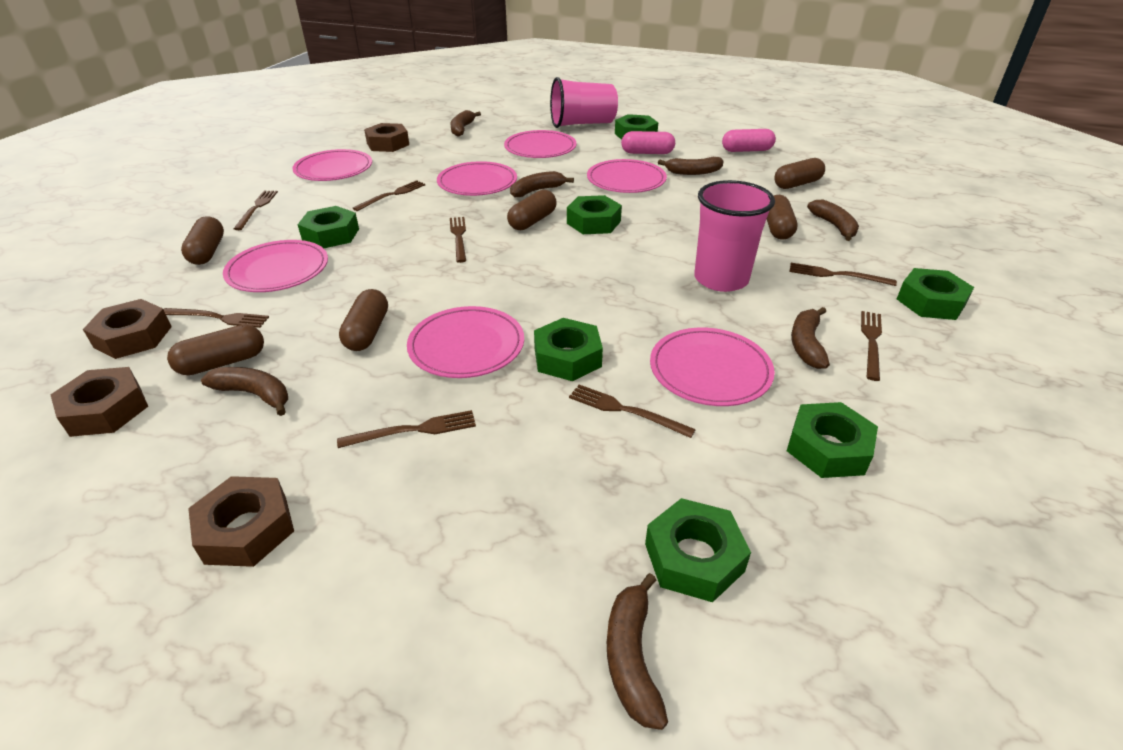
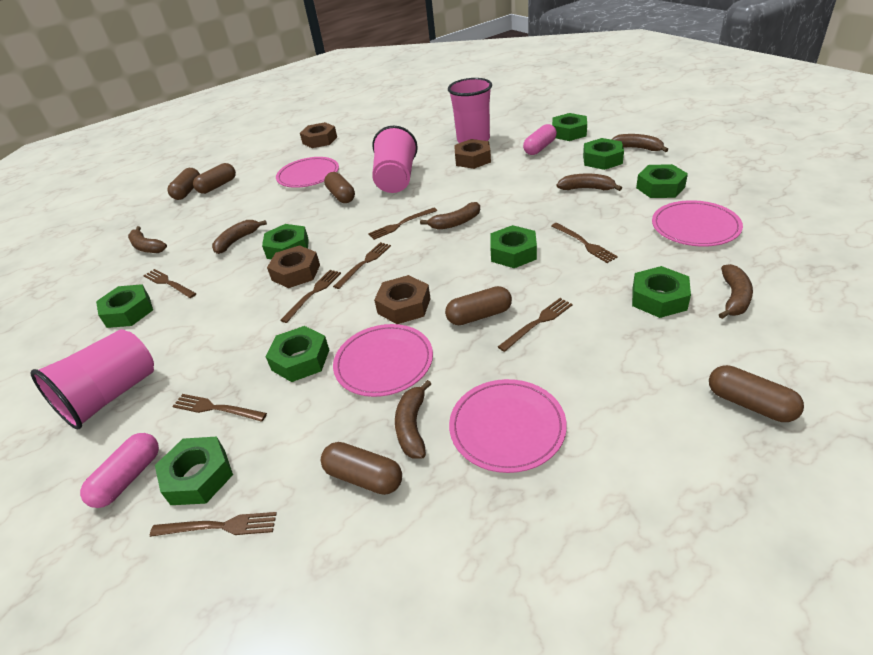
green nut: 7 -> 9
pink cup: 2 -> 3
pink plate: 7 -> 4

